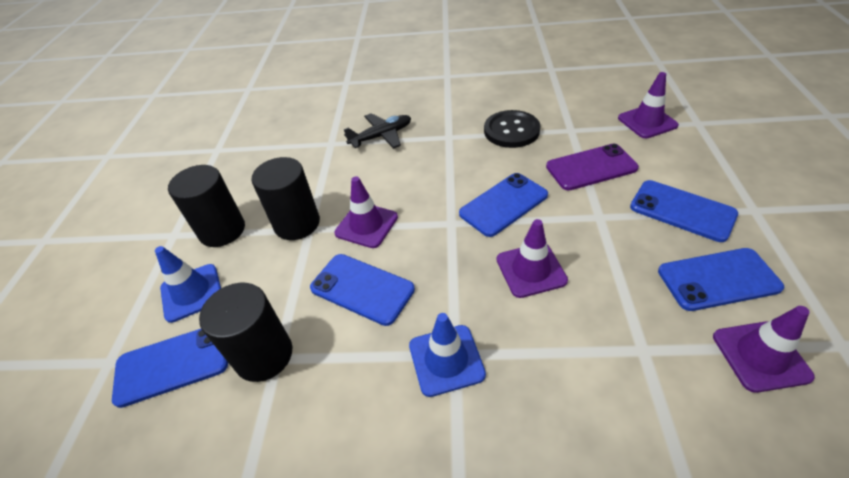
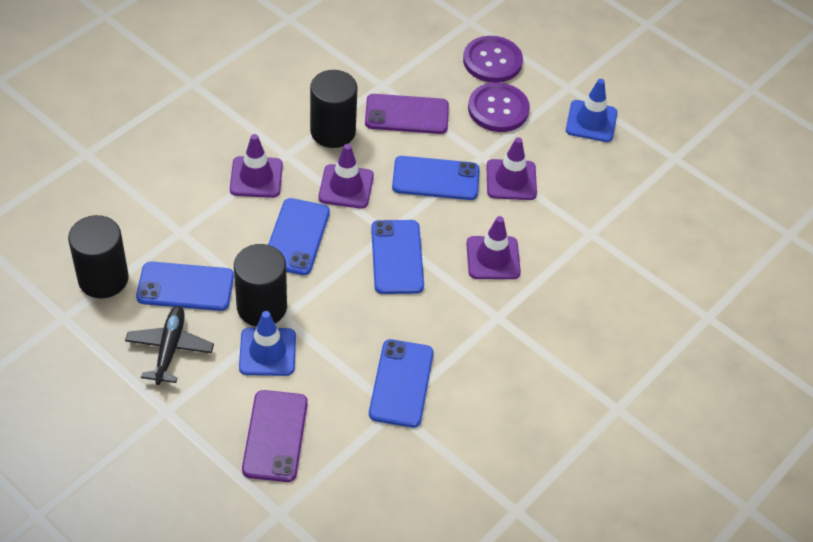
black button: 1 -> 0
purple button: 0 -> 2
purple phone: 1 -> 2

